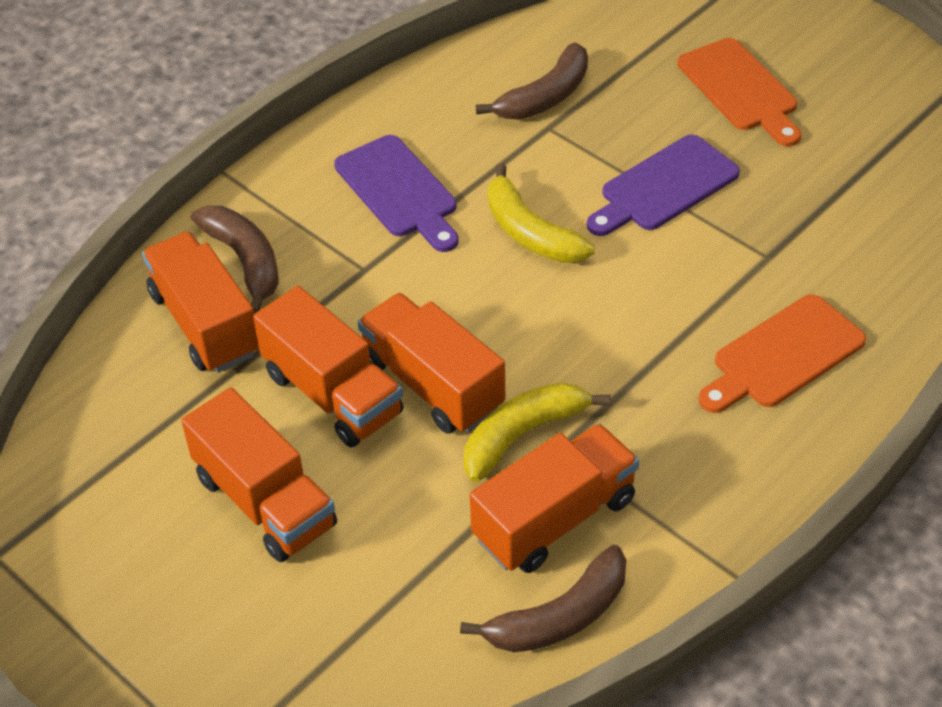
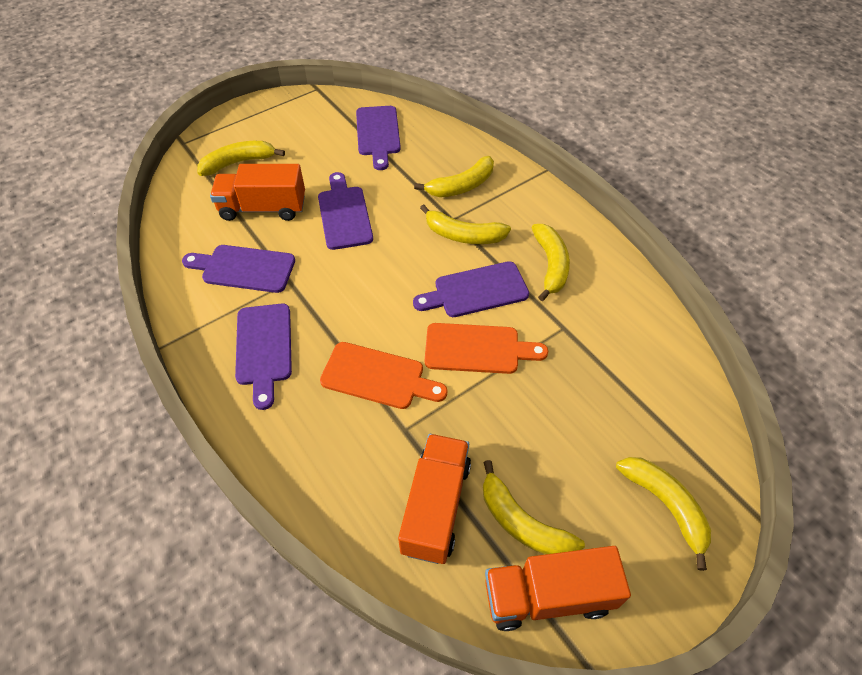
brown banana: 3 -> 0
orange truck: 5 -> 3
purple cutting board: 2 -> 5
yellow banana: 2 -> 6

